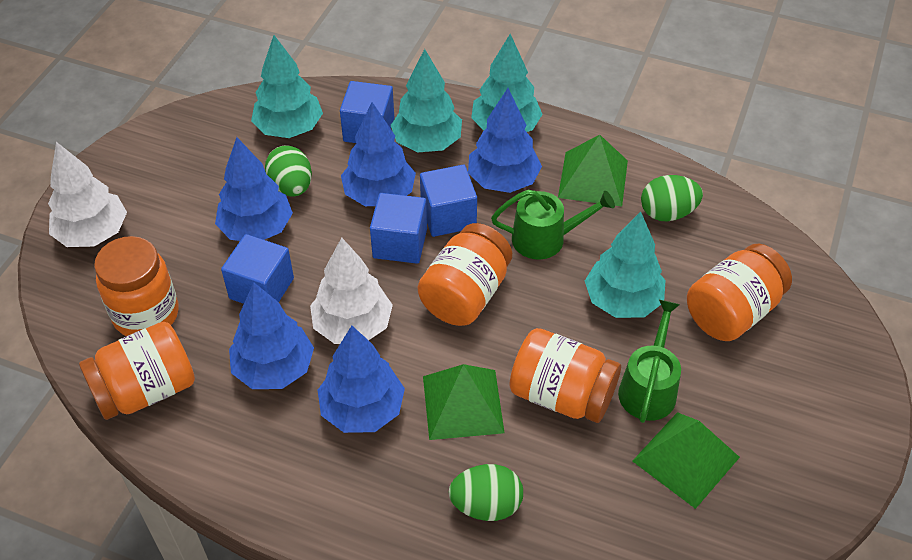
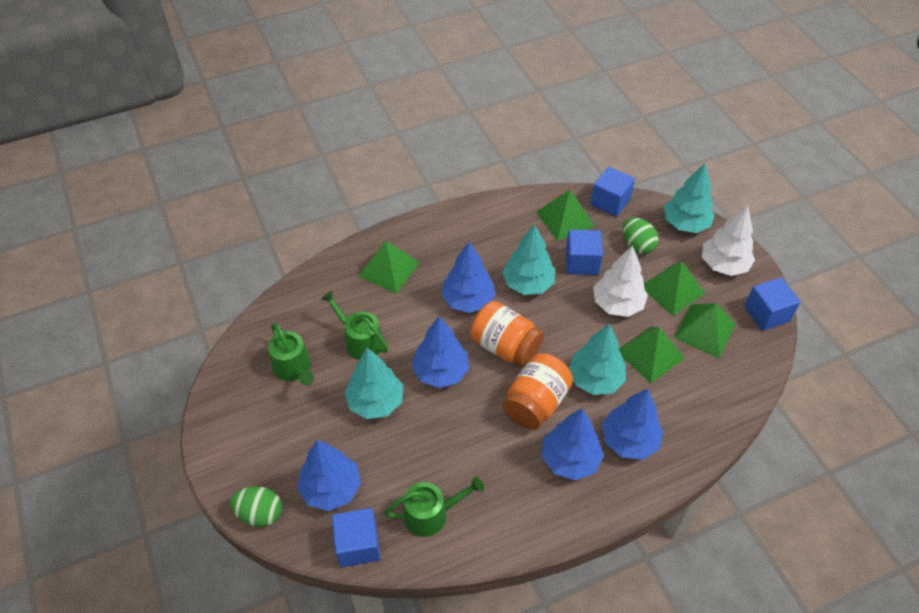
green egg: 3 -> 2
green pyramid: 3 -> 5
green watering can: 2 -> 3
orange jar: 5 -> 2

